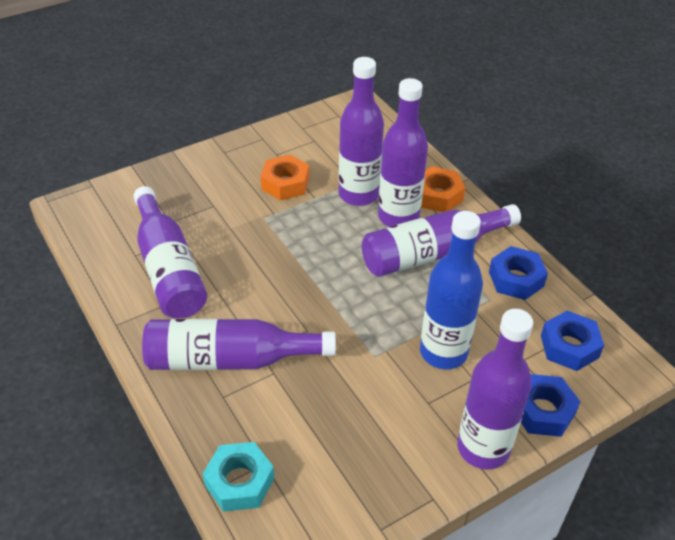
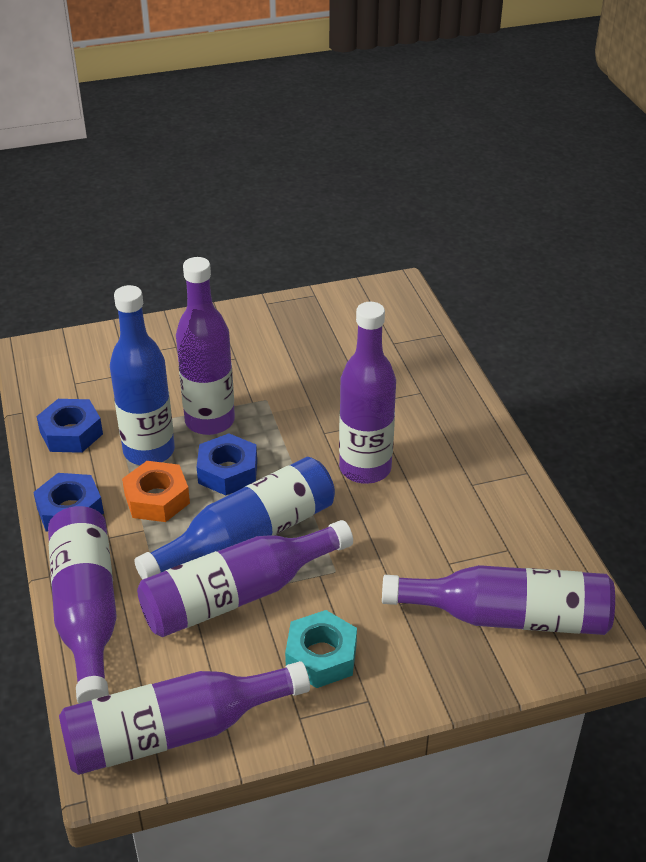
blue bottle: 1 -> 2
orange nut: 2 -> 1

